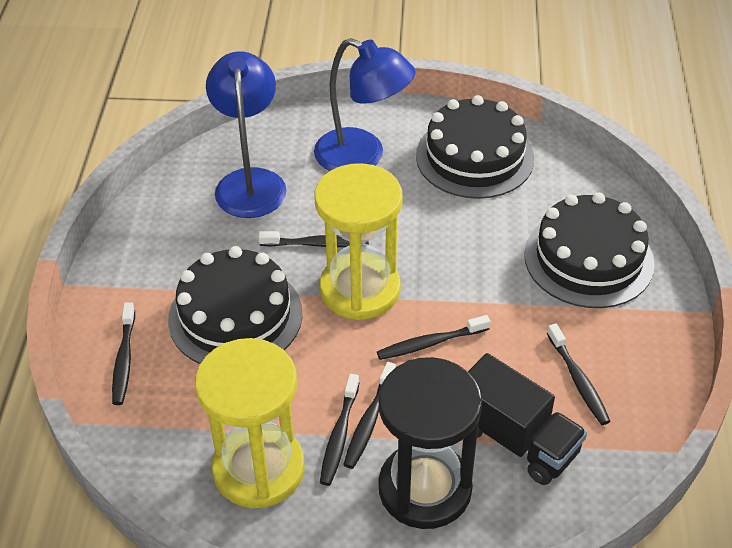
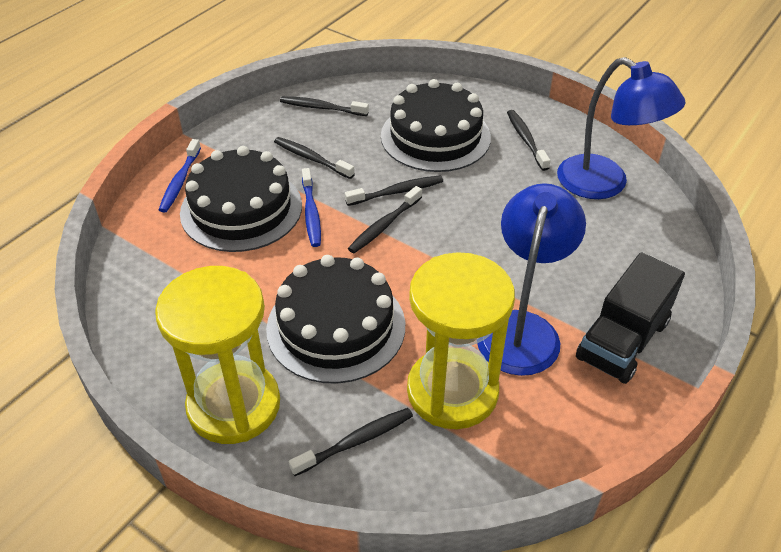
black hourglass: 1 -> 0
blue toothbrush: 0 -> 2

